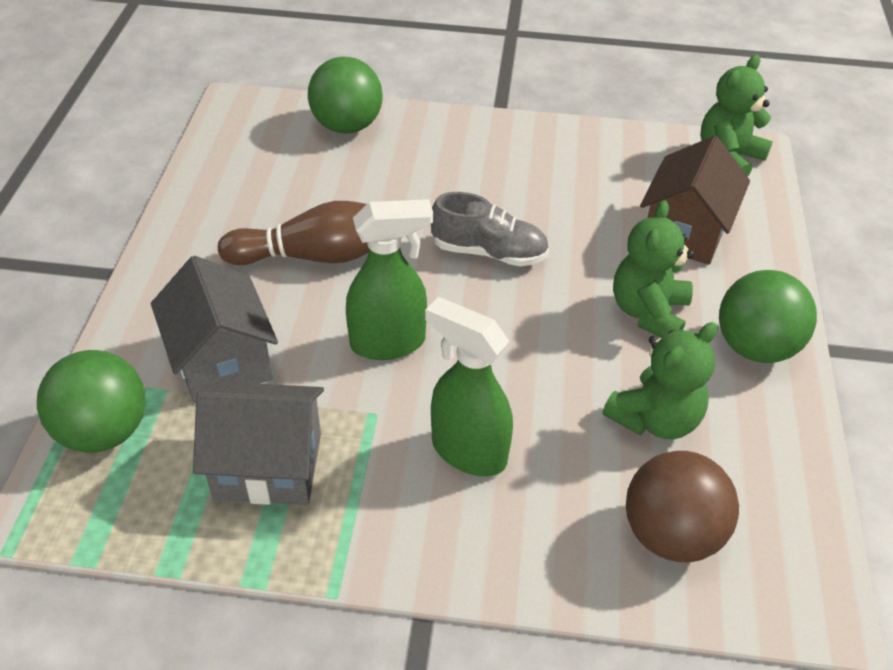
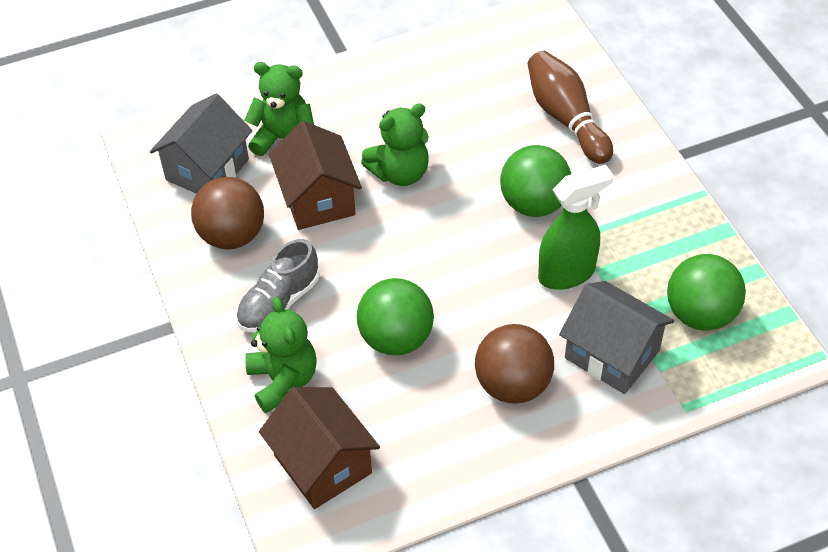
brown ball: 1 -> 2
brown house: 1 -> 2
green spray bottle: 2 -> 1

